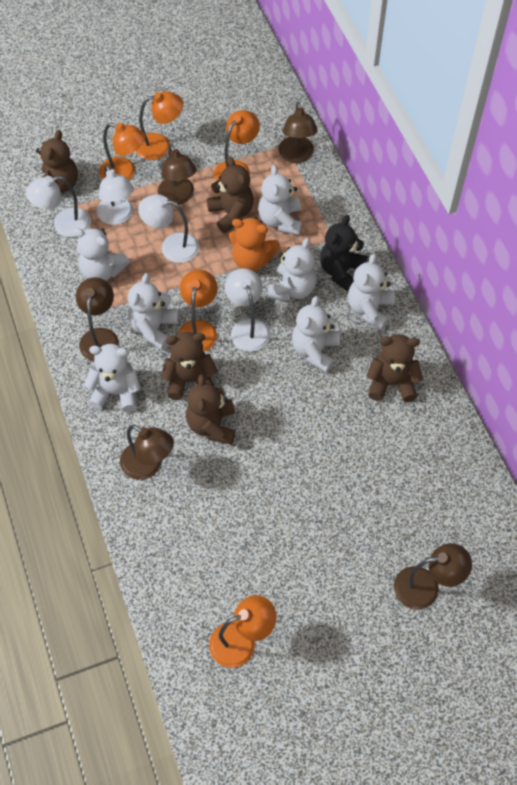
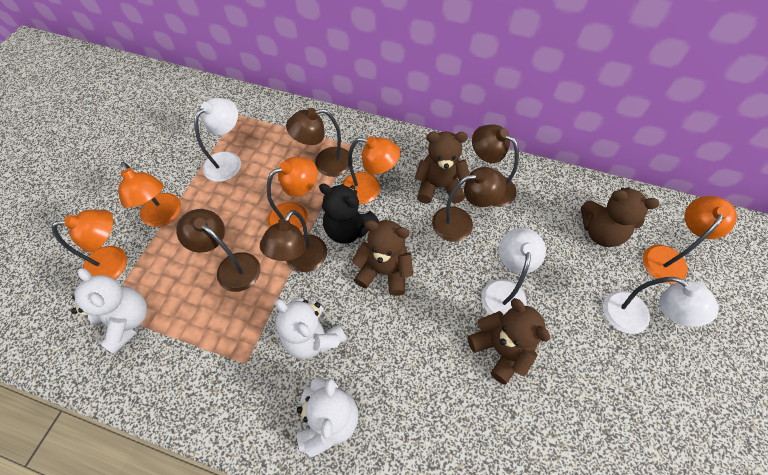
brown teddy bear: 5 -> 4
orange teddy bear: 1 -> 0
white lamp: 4 -> 3
white teddy bear: 7 -> 3

